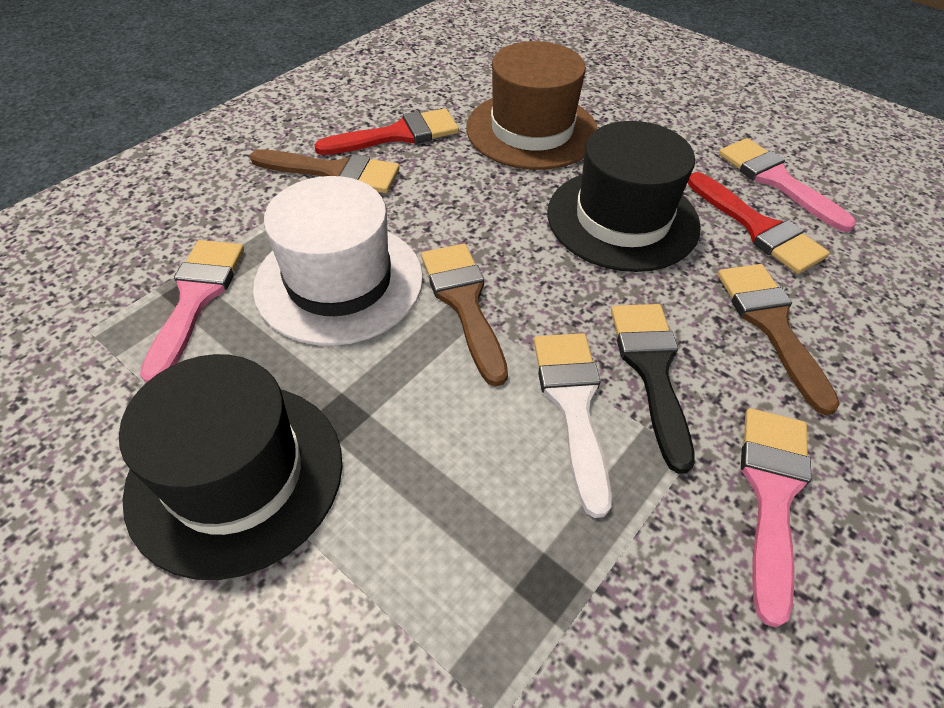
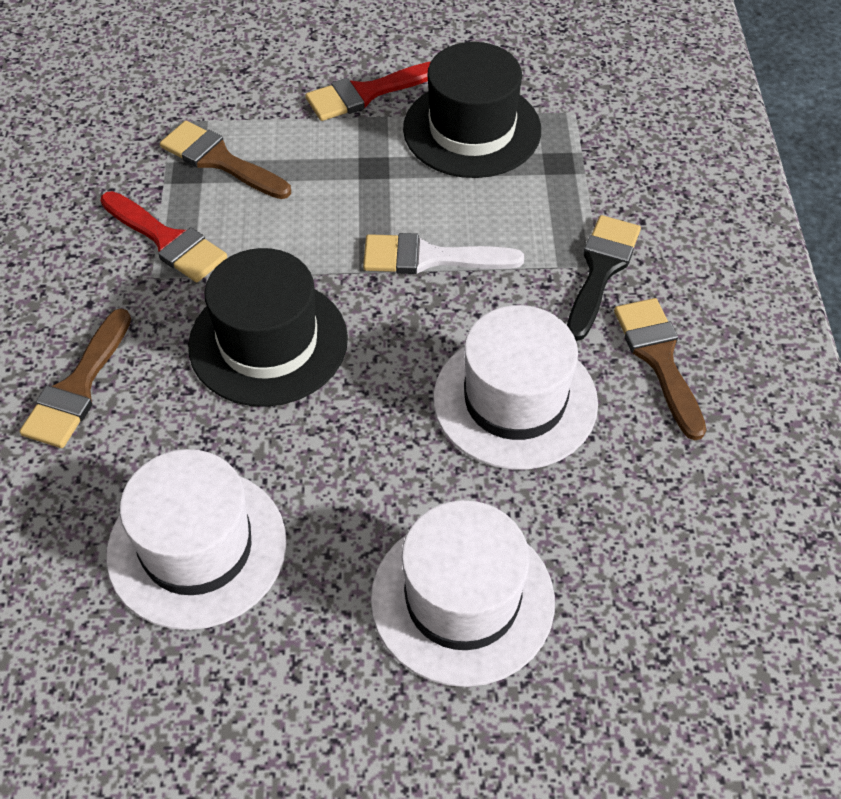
brown hat: 1 -> 0
pink brush: 3 -> 0
white hat: 1 -> 3

